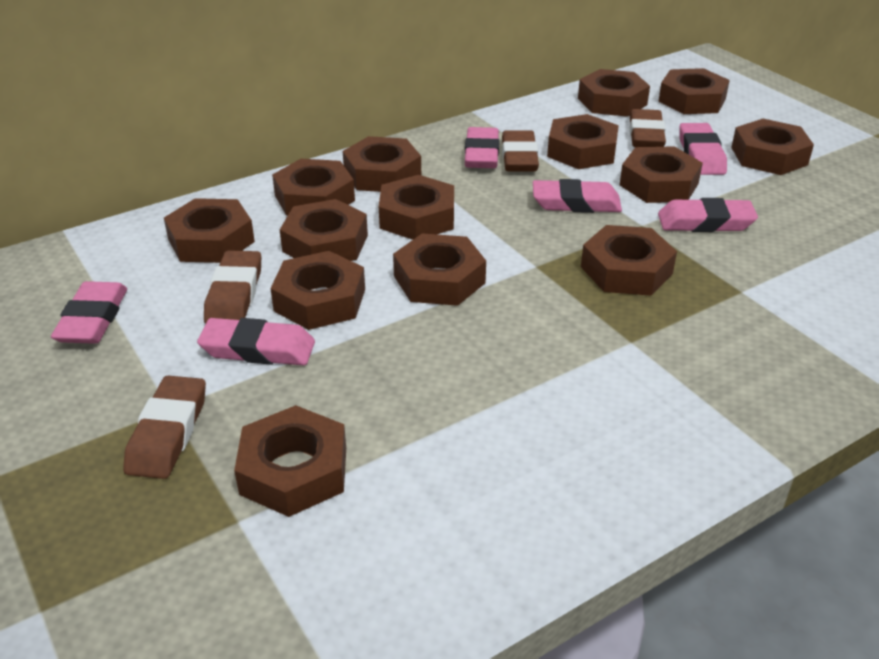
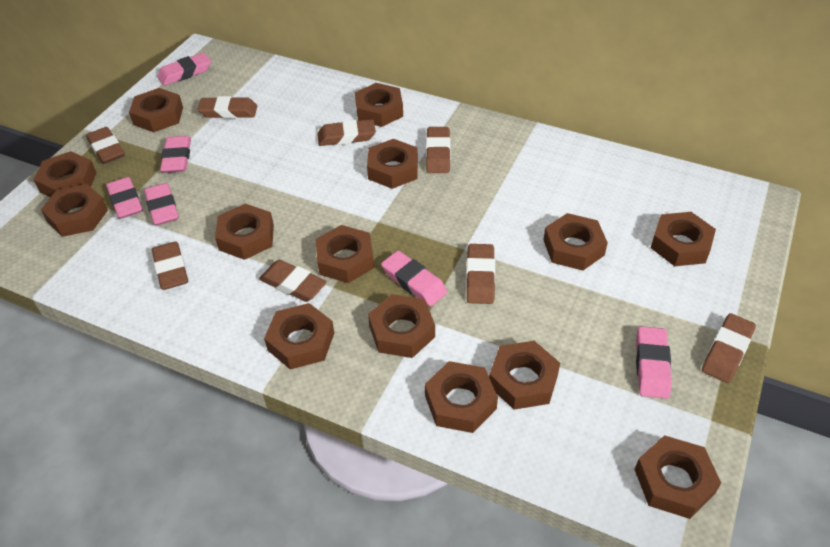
brown eraser: 4 -> 8

